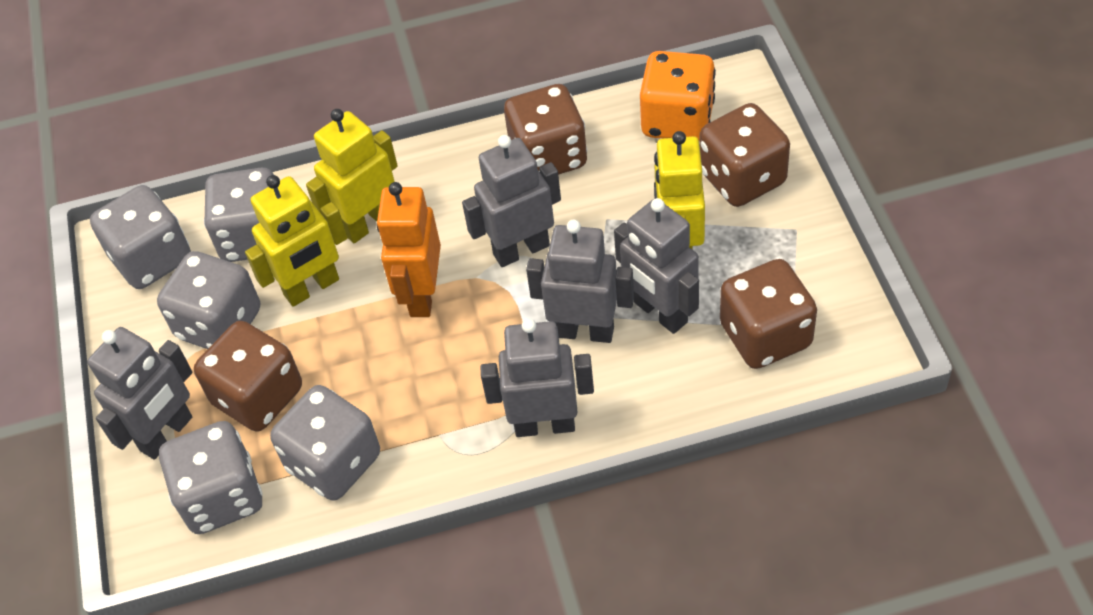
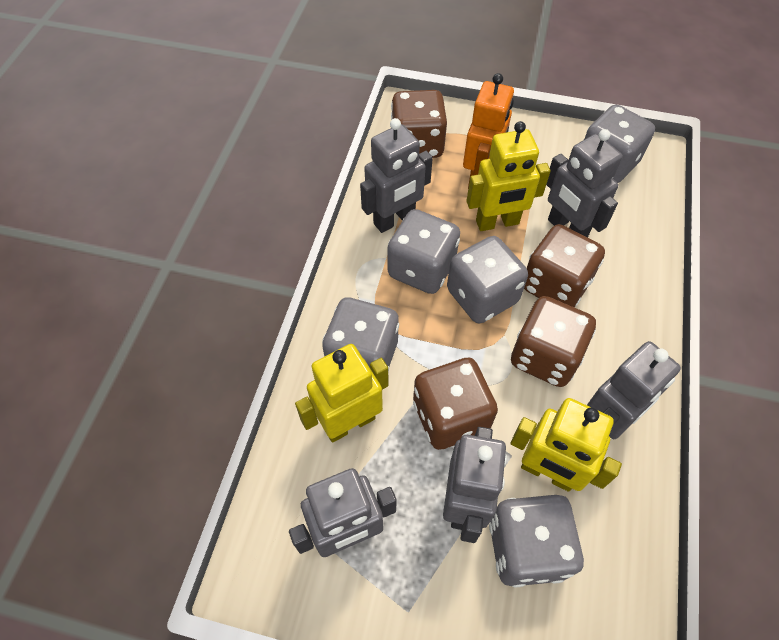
orange dice: 1 -> 0

